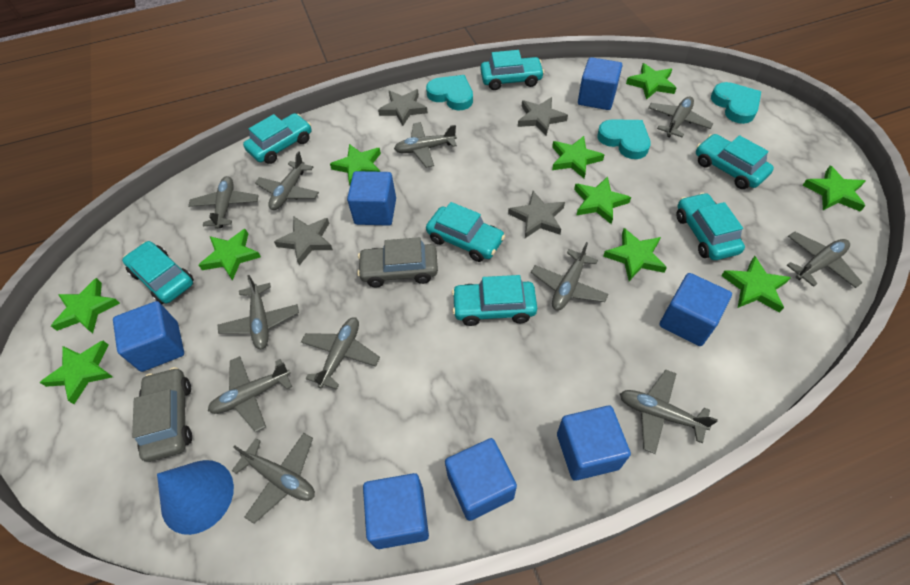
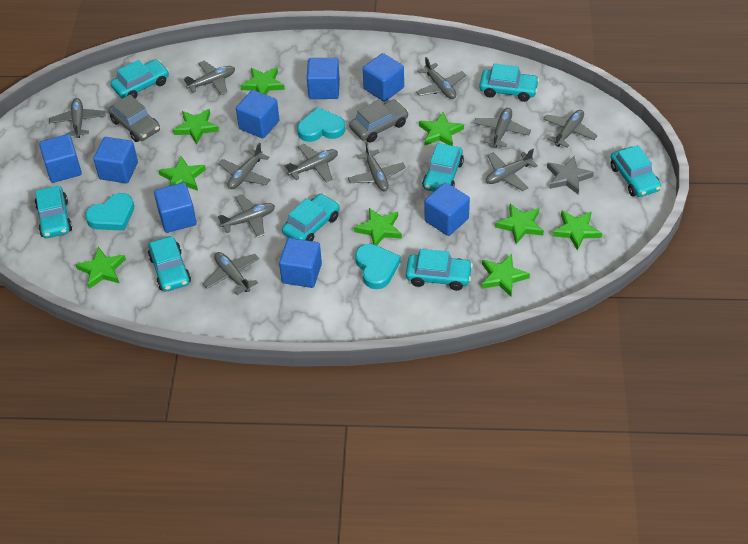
blue cone: 1 -> 0
blue cube: 7 -> 8
green star: 10 -> 9
grey star: 4 -> 1
turquoise car: 7 -> 8

